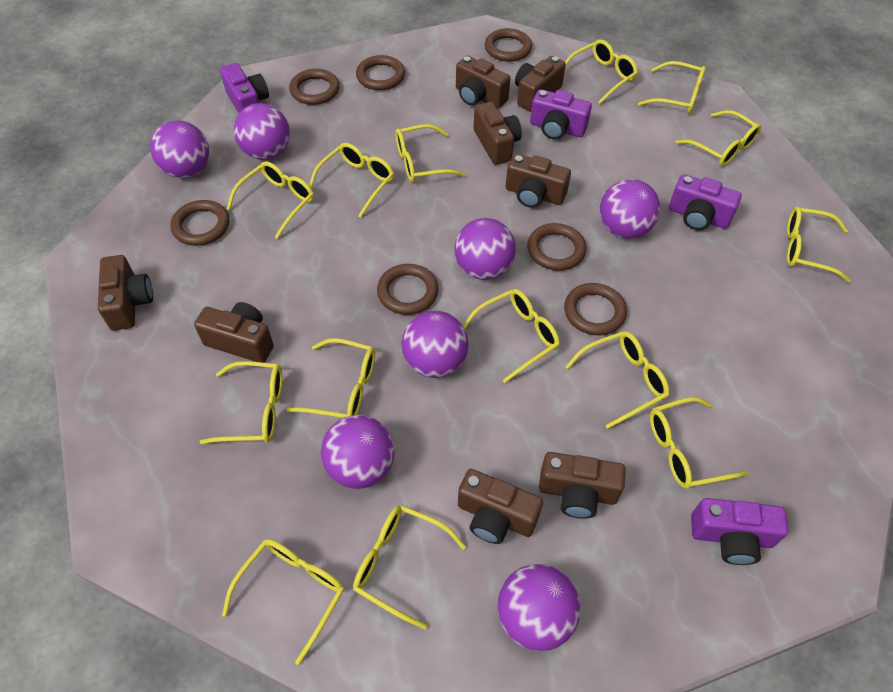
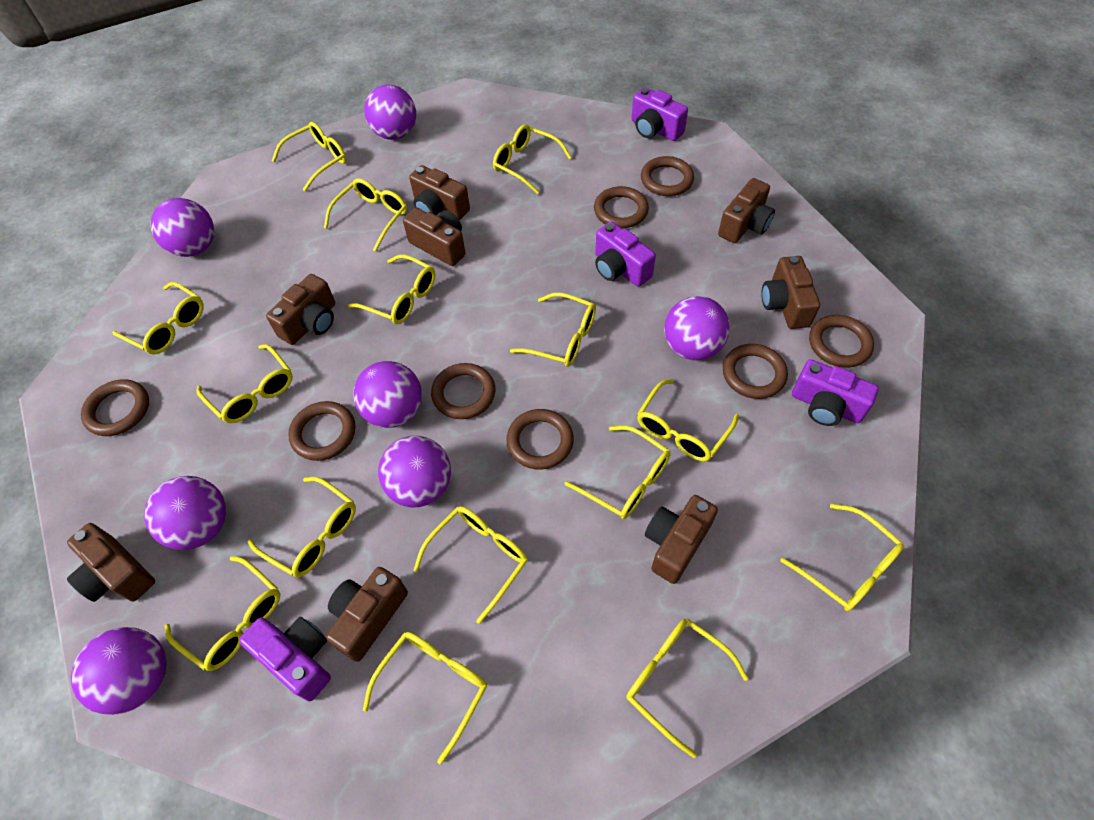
brown ring: 7 -> 8
yellow glasses: 14 -> 15

